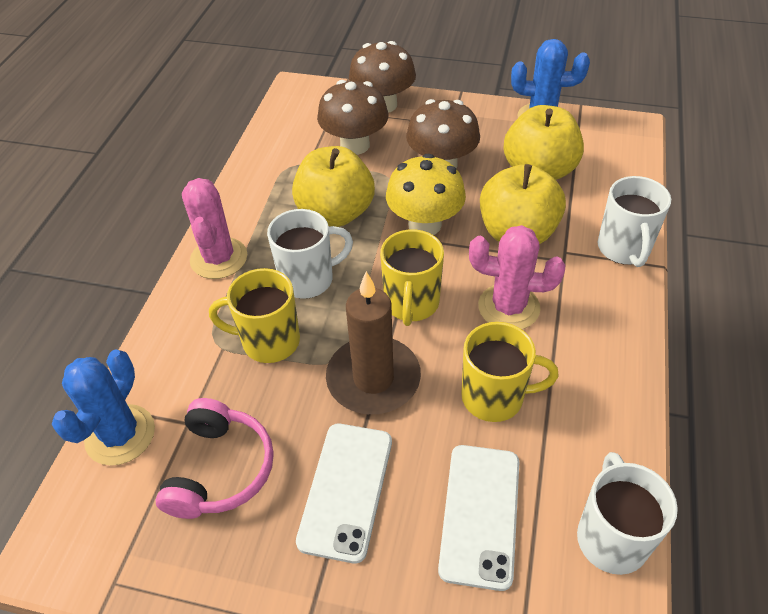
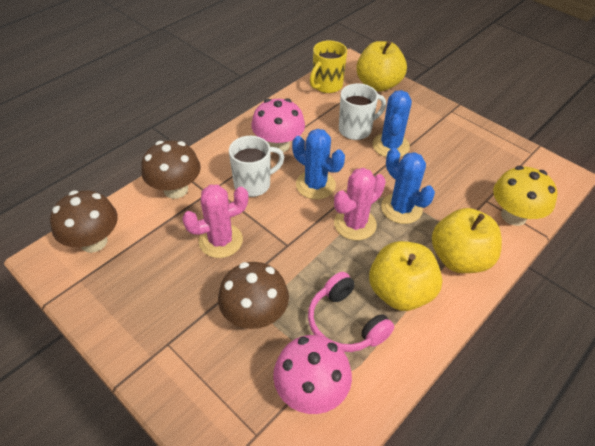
blue cactus: 2 -> 3
brown candle: 1 -> 0
pink mushroom: 0 -> 2
white mug: 3 -> 2
white phone: 2 -> 0
yellow mug: 3 -> 1

